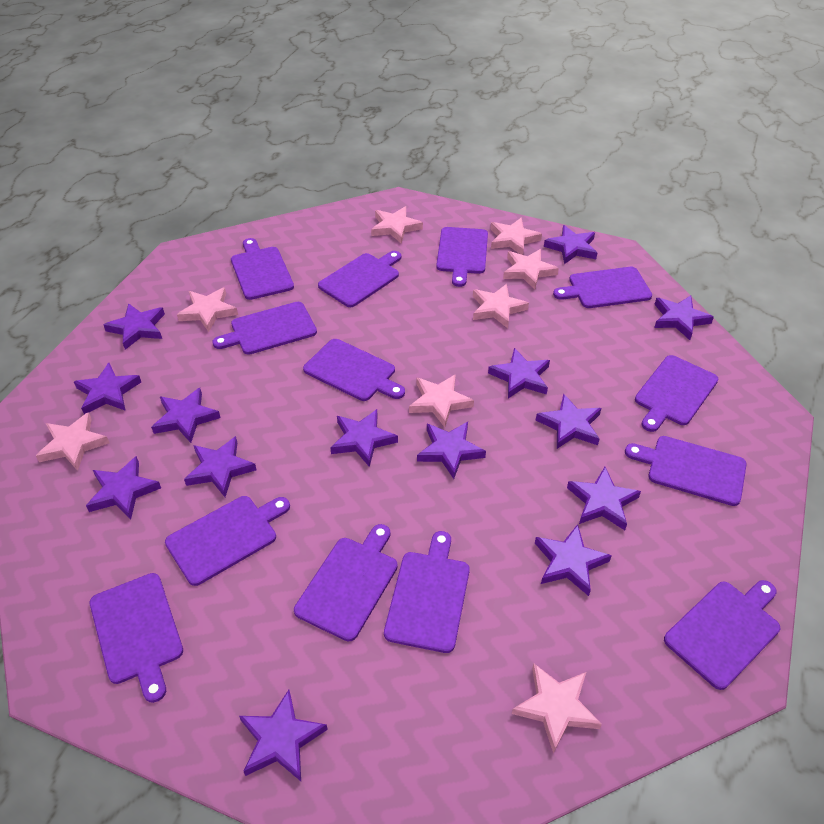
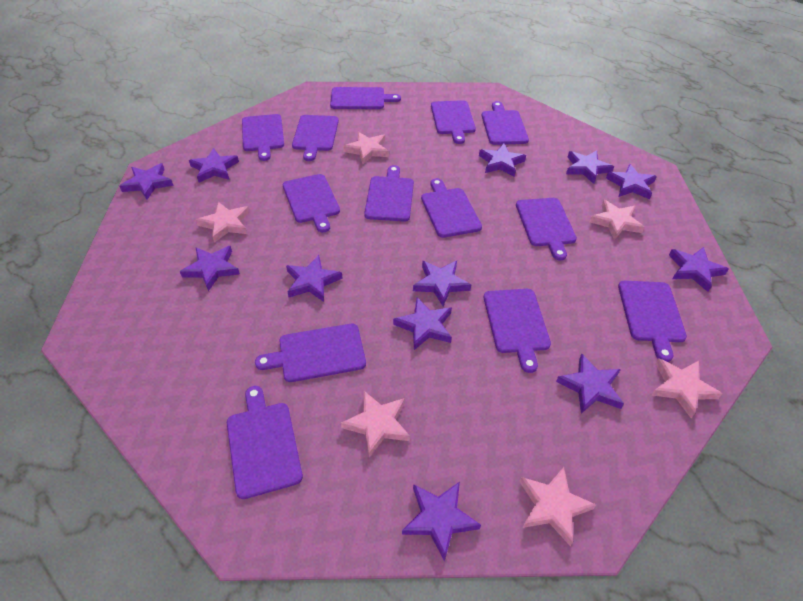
pink star: 8 -> 6
purple star: 14 -> 12

